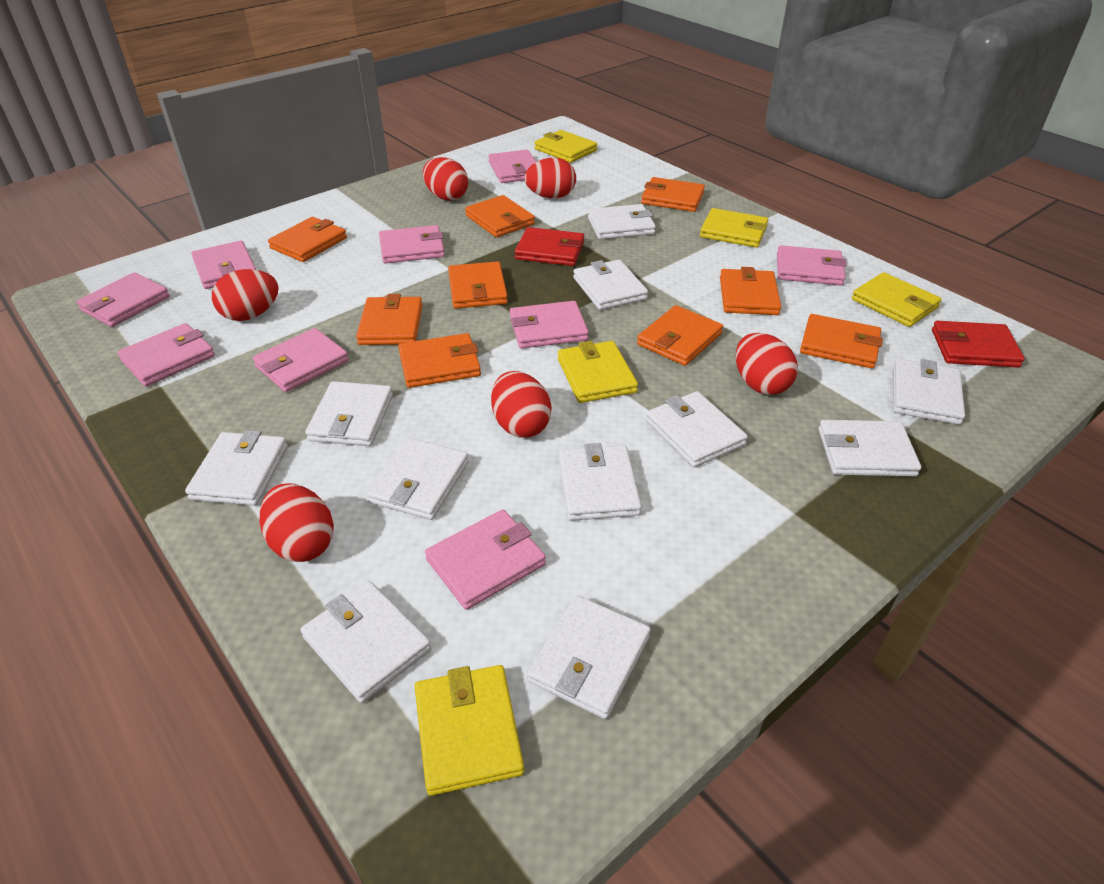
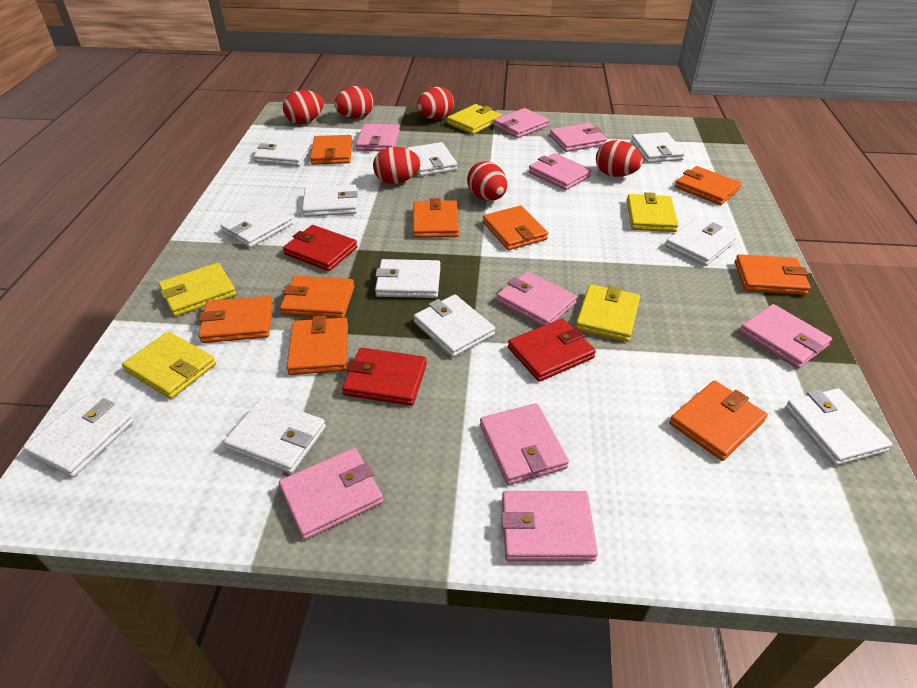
red wallet: 2 -> 3

